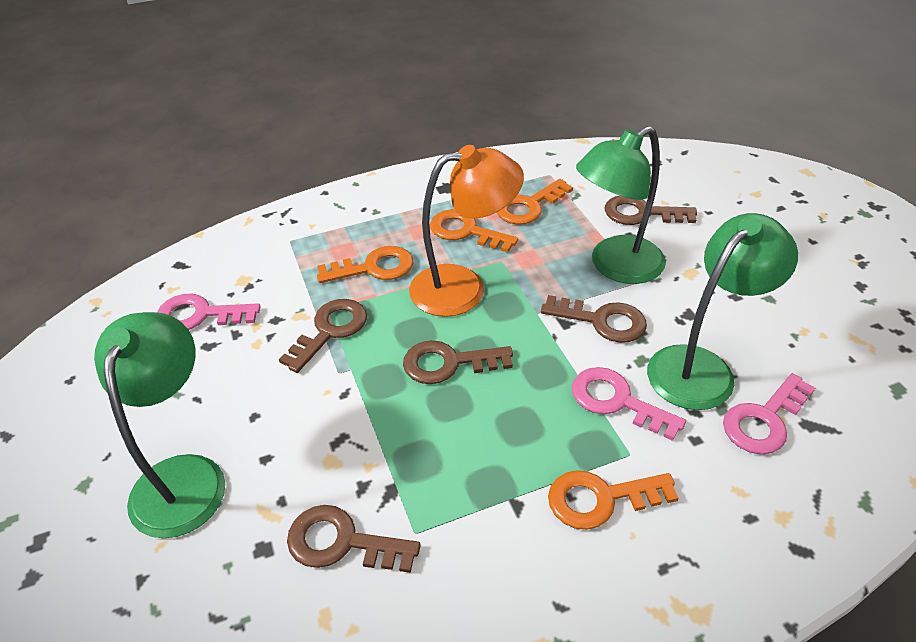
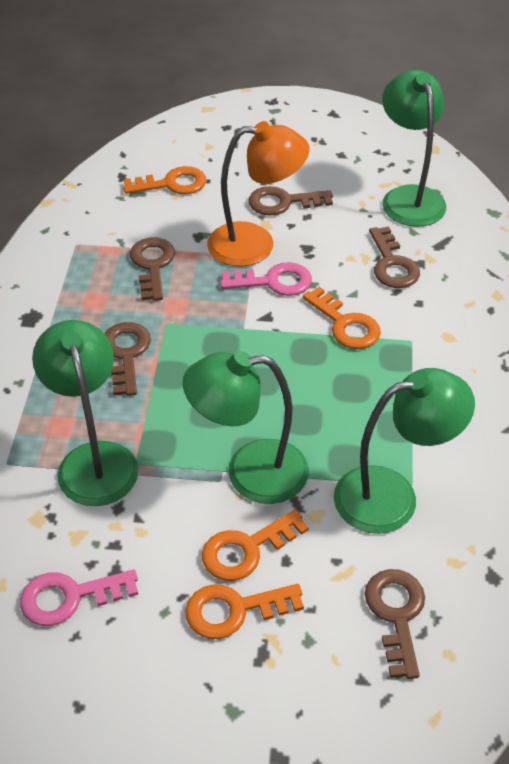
green lamp: 3 -> 4
pink key: 3 -> 2

